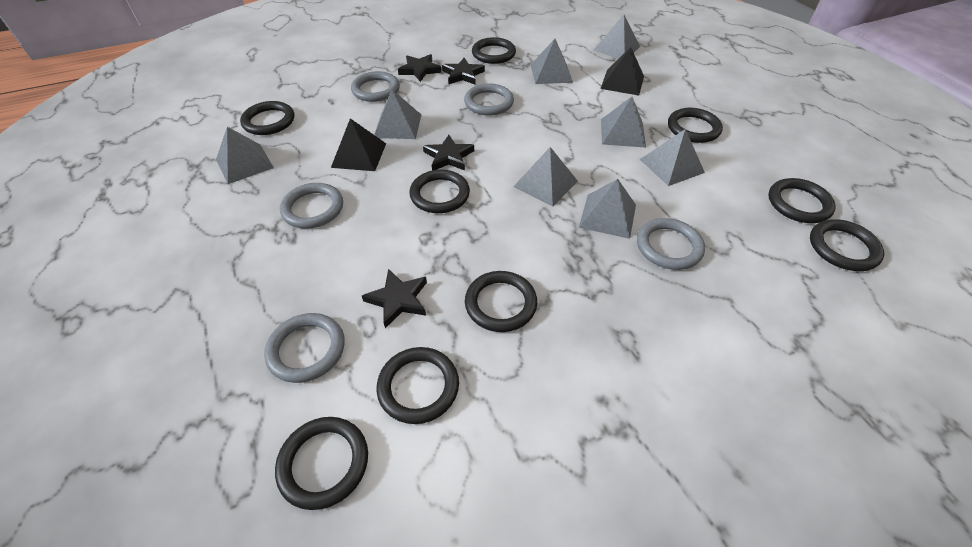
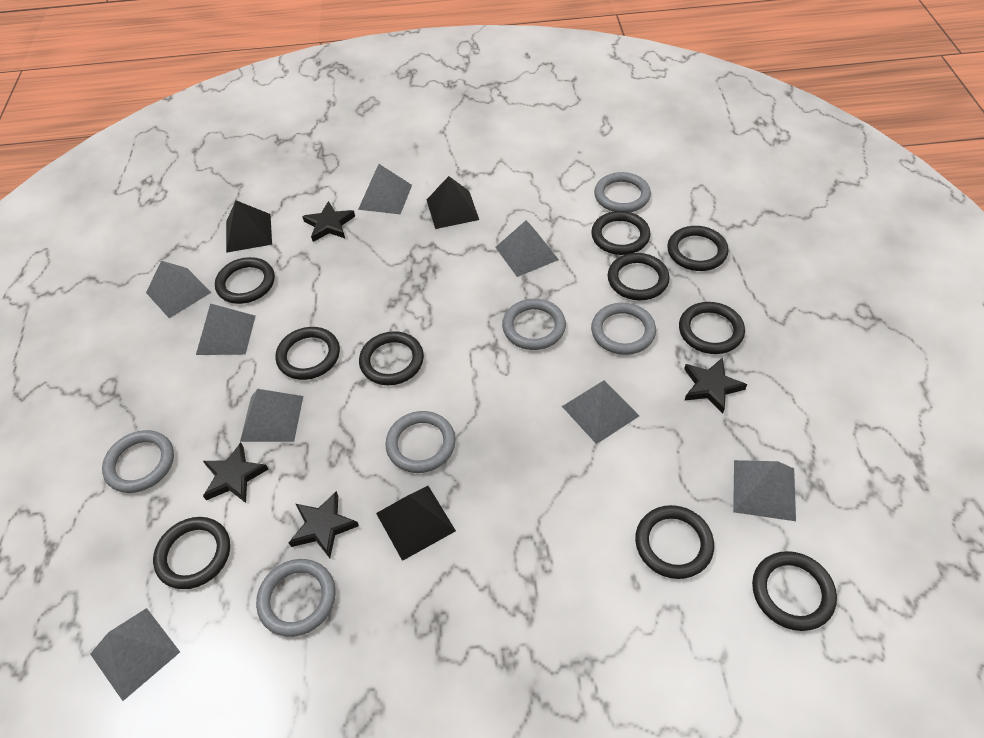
black pyramid: 2 -> 3
black ring: 9 -> 10
grey ring: 5 -> 6

